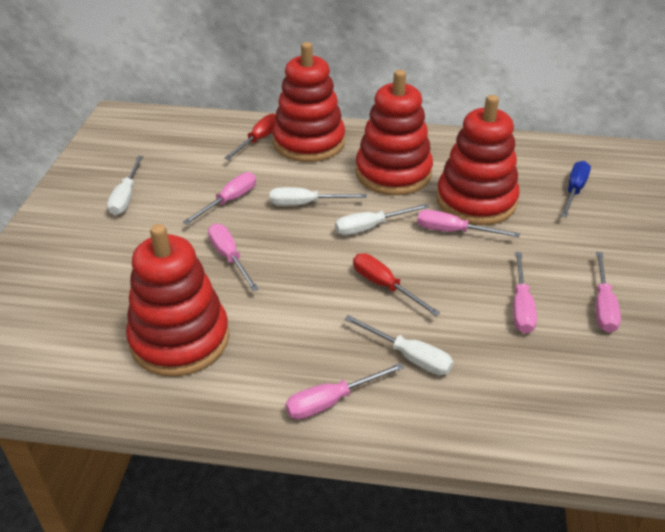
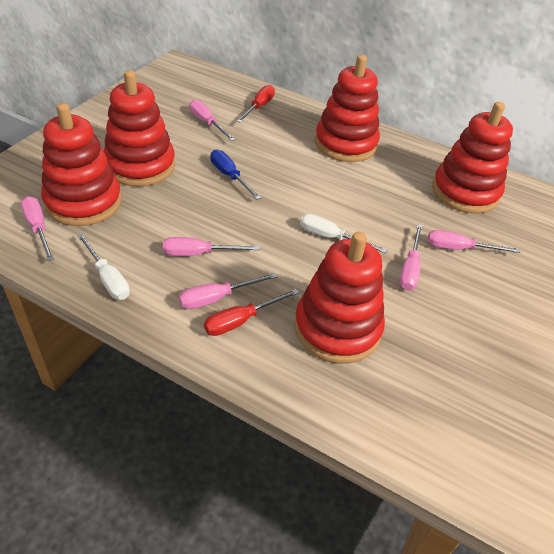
red stacking toy: 4 -> 5
white screwdriver: 4 -> 2

